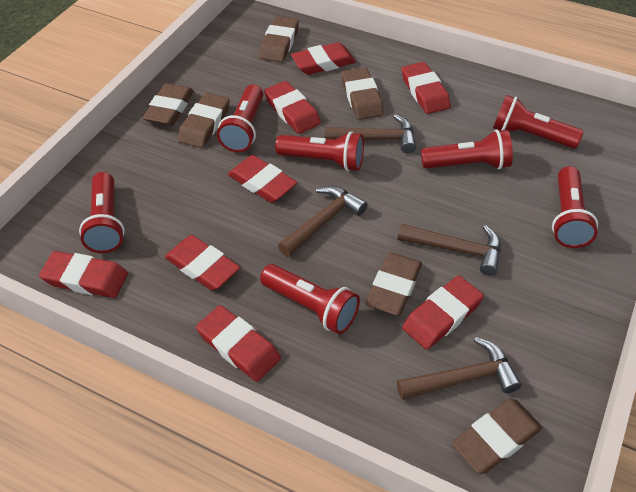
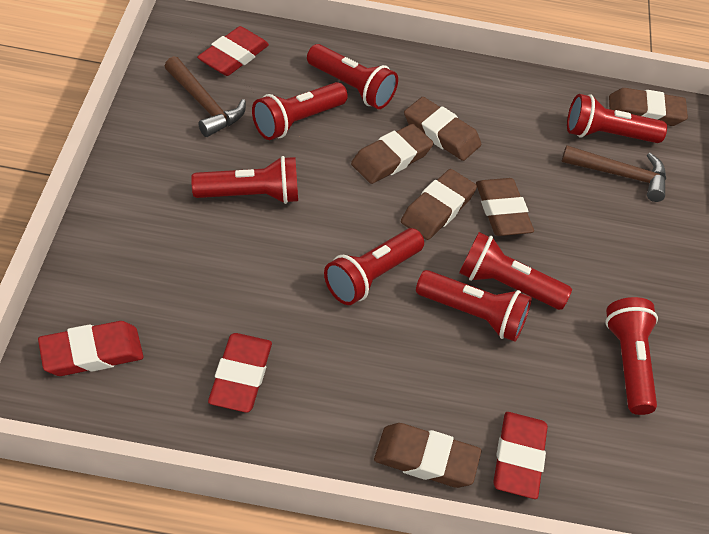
brown hammer: 4 -> 2
red eraser: 8 -> 4
red flashlight: 7 -> 8

